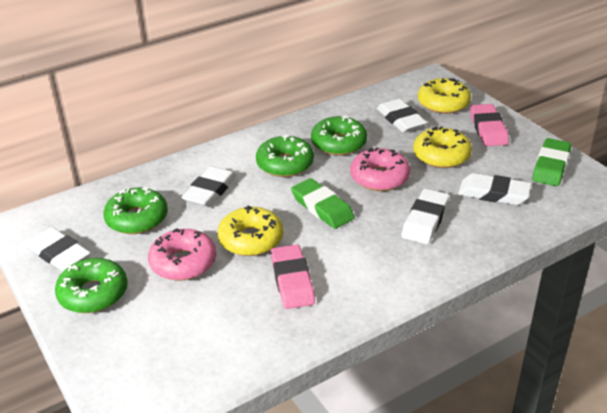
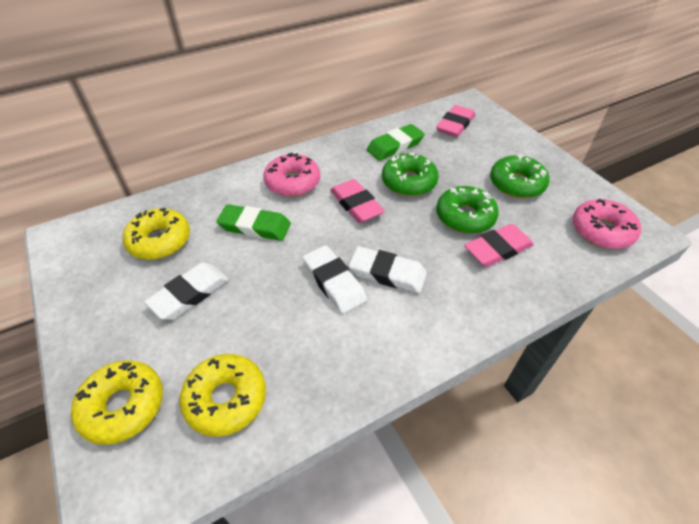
green donut: 4 -> 3
pink eraser: 2 -> 3
white eraser: 5 -> 3

